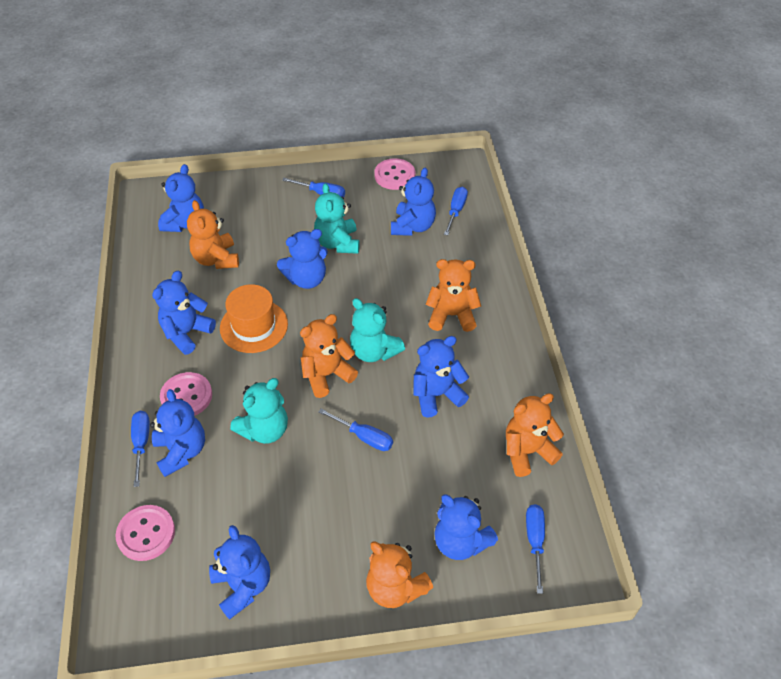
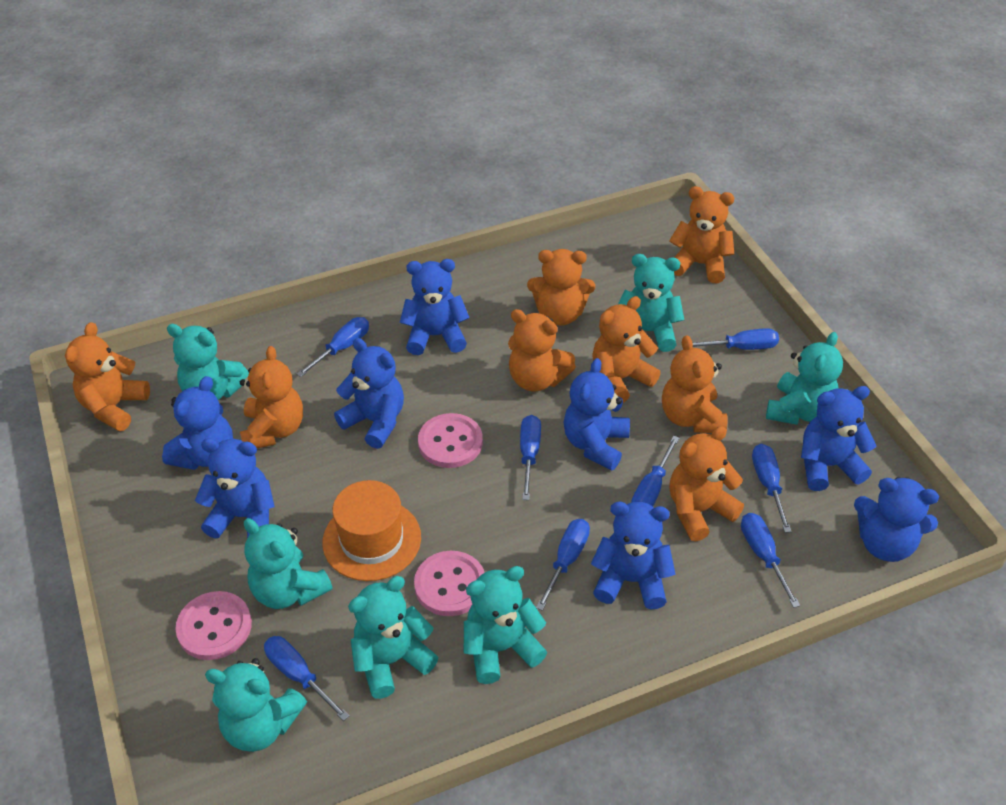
blue screwdriver: 5 -> 8
orange teddy bear: 5 -> 8
turquoise teddy bear: 3 -> 7

